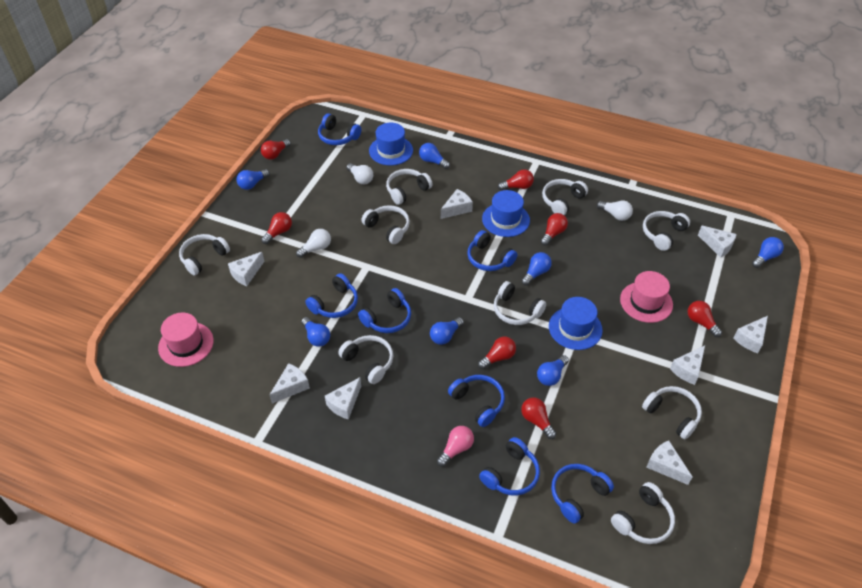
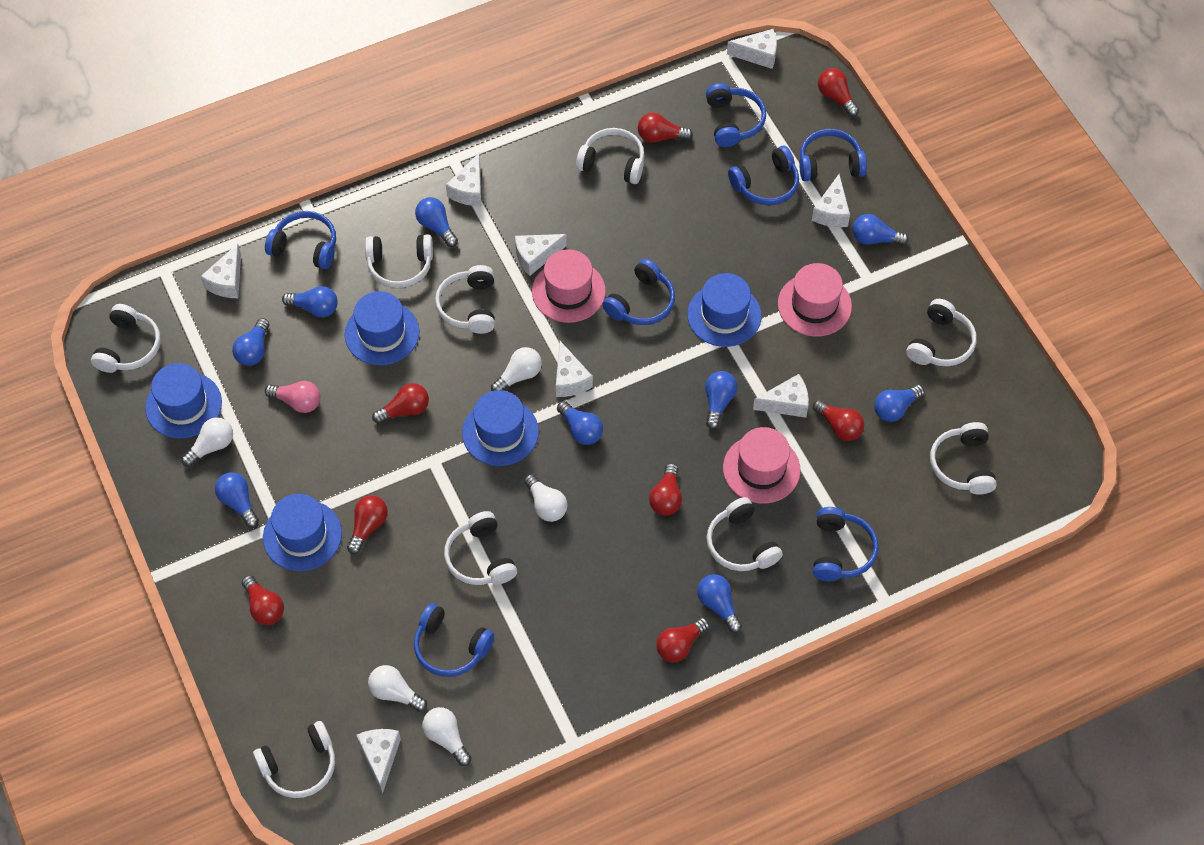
blue hat: 3 -> 5
blue light bulb: 7 -> 9
pink hat: 2 -> 3
red light bulb: 7 -> 8
white light bulb: 3 -> 5

